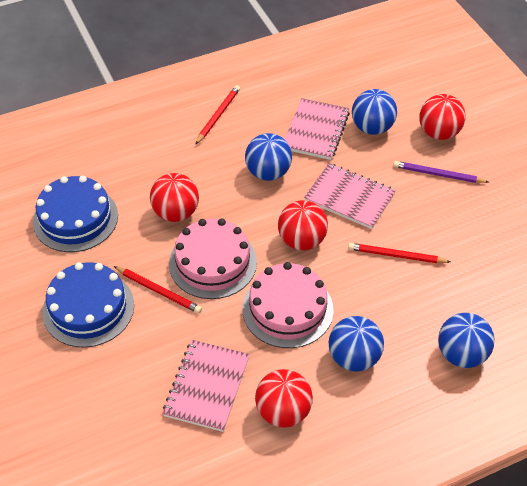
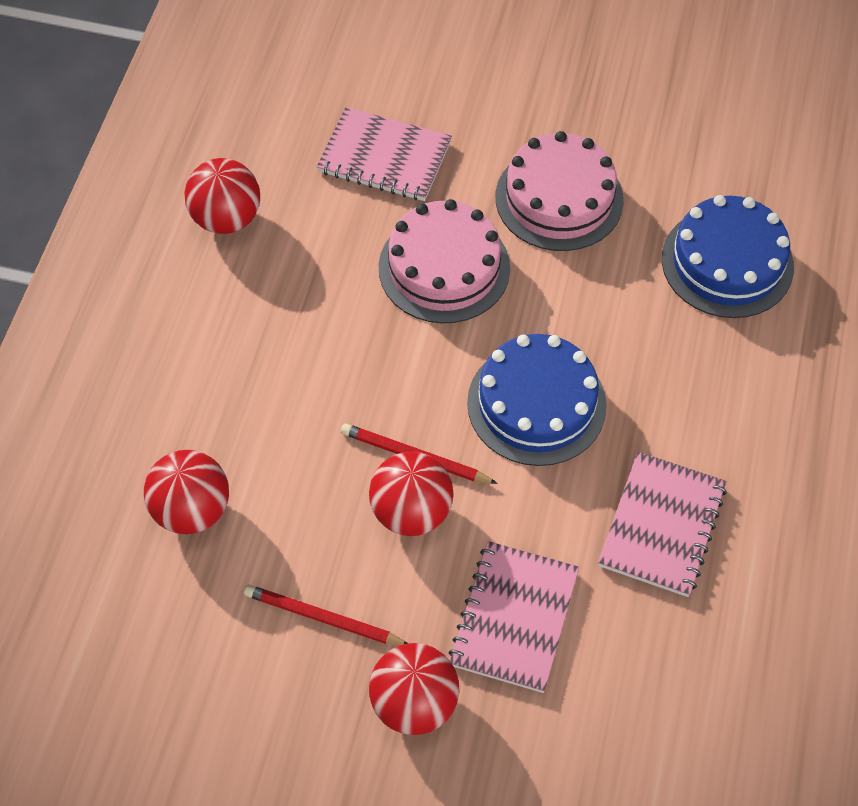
blue ball: 4 -> 0
purple pencil: 1 -> 0
red pencil: 3 -> 2

